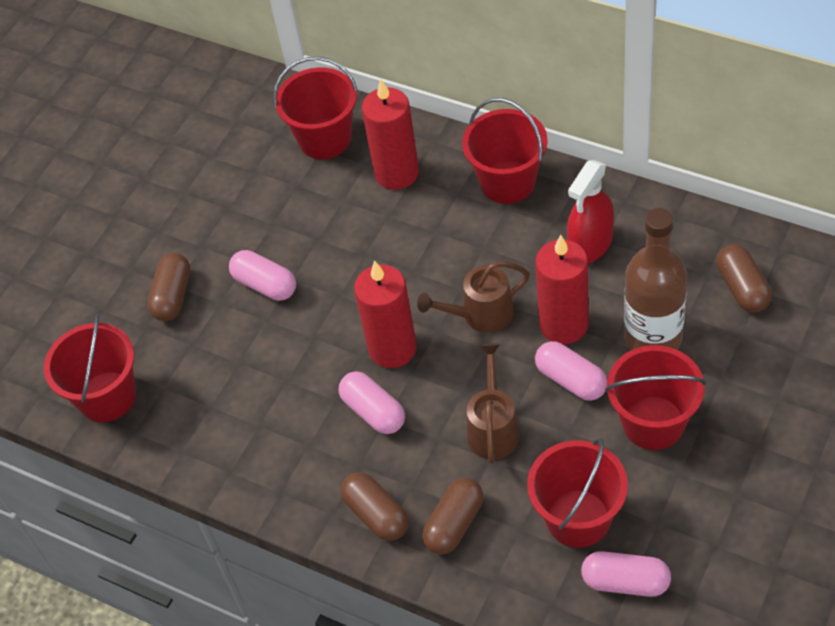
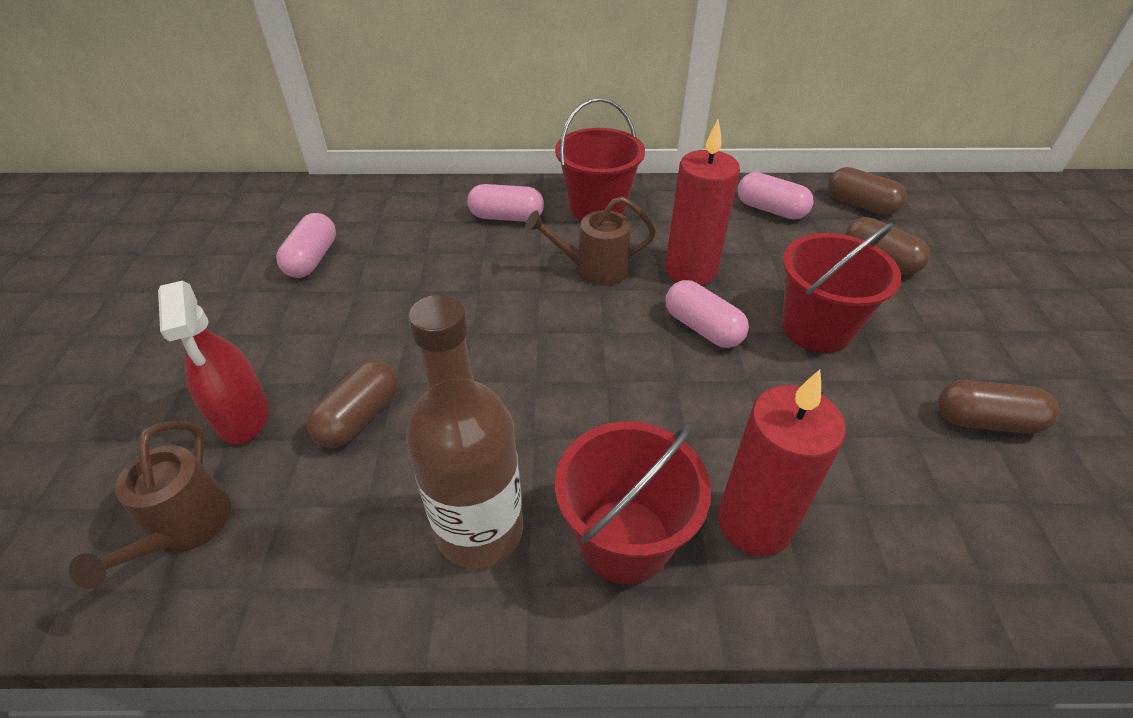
red bucket: 5 -> 3
red candle: 3 -> 2

